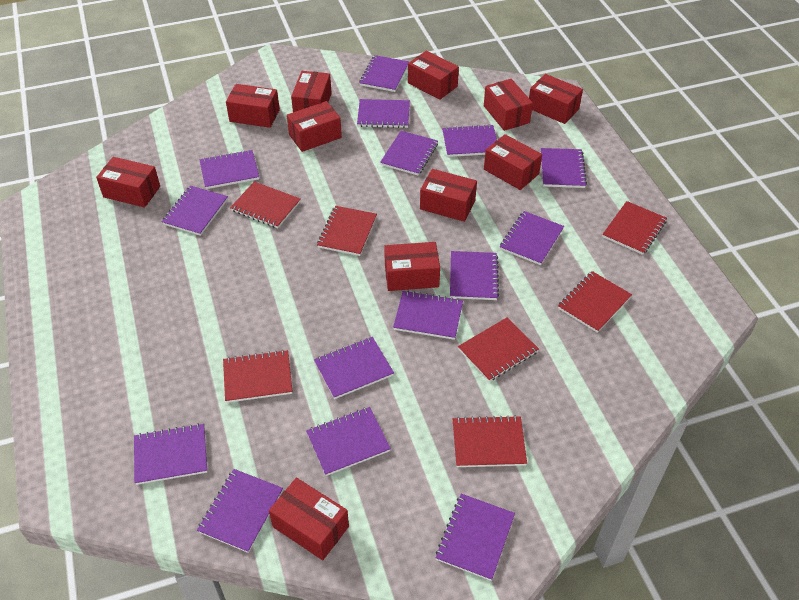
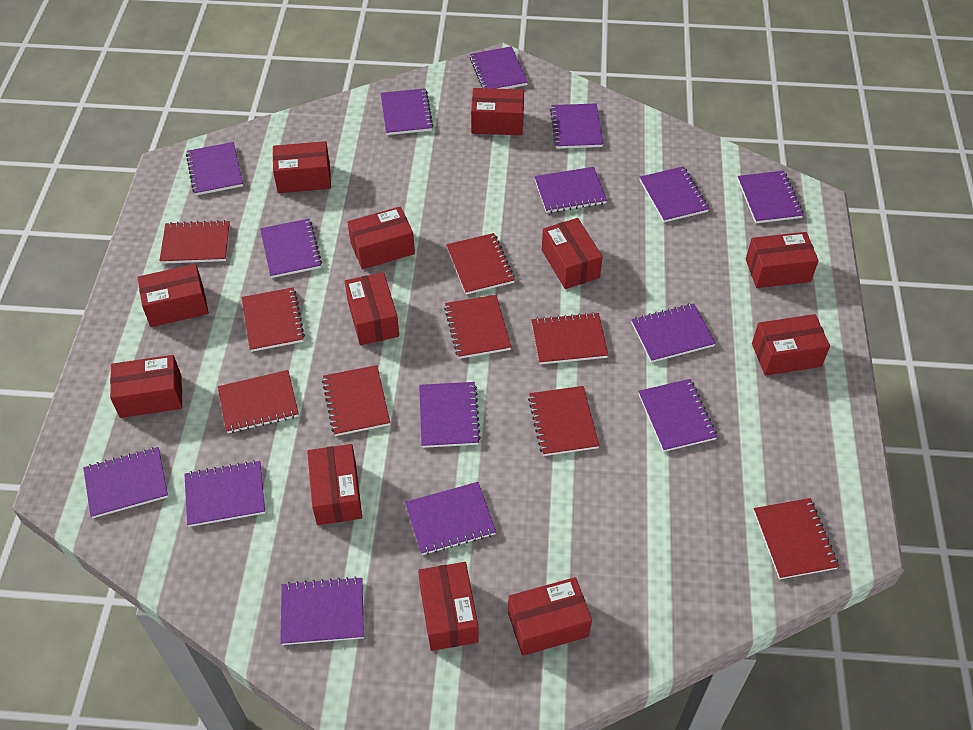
red box: 11 -> 12
red notebook: 7 -> 9

